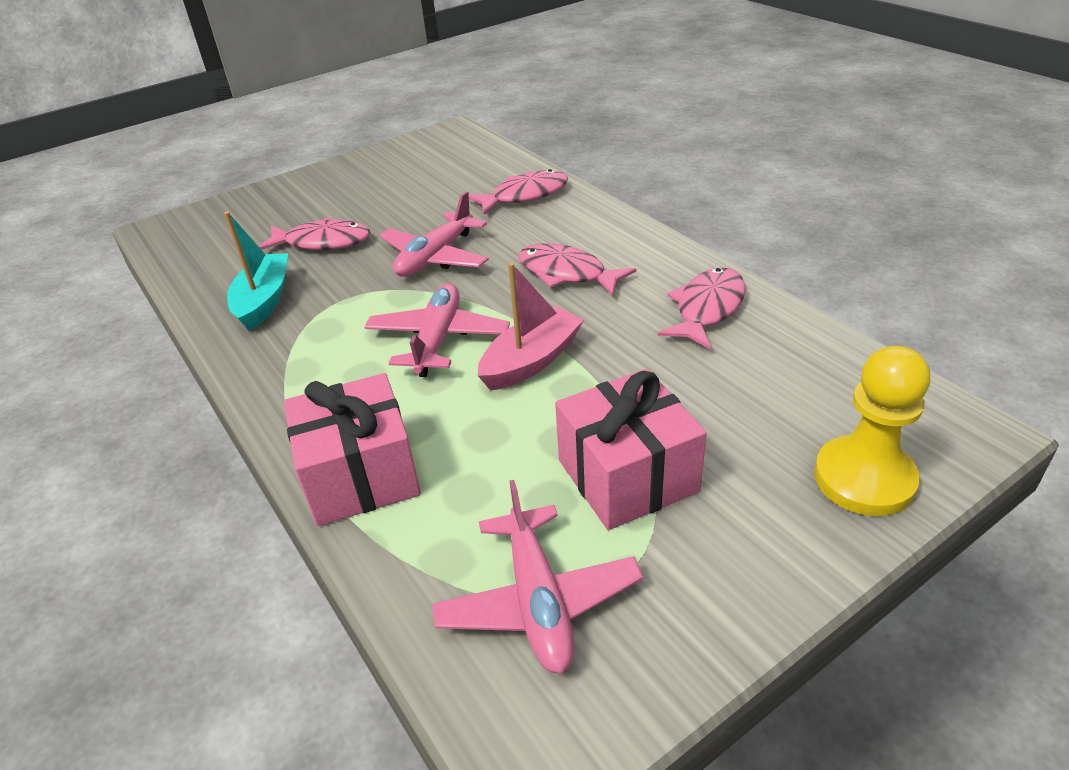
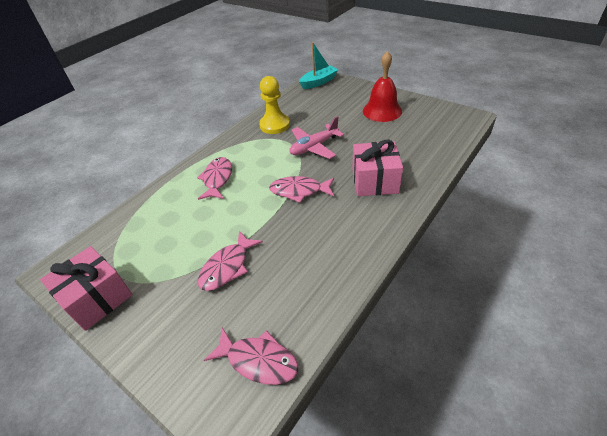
pink boat: 1 -> 0
pink plane: 3 -> 1
red bell: 0 -> 1

